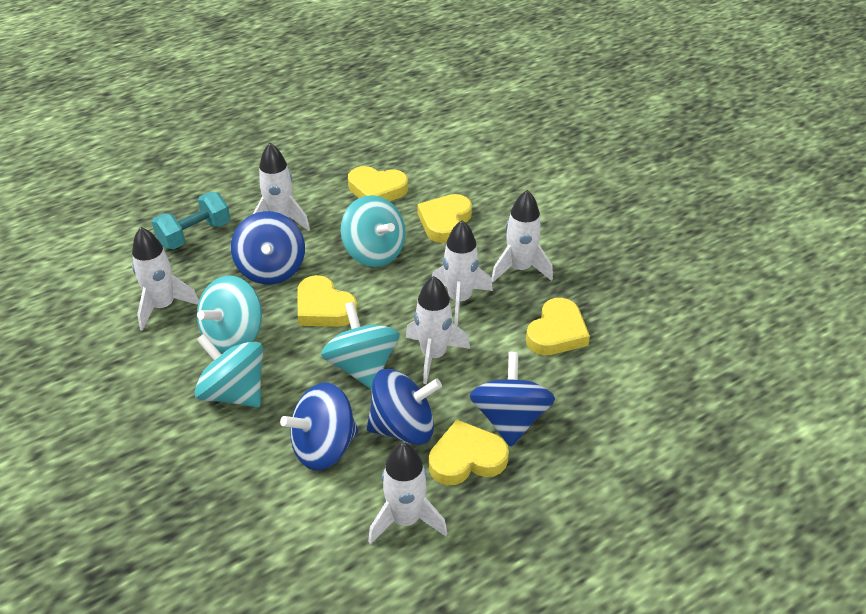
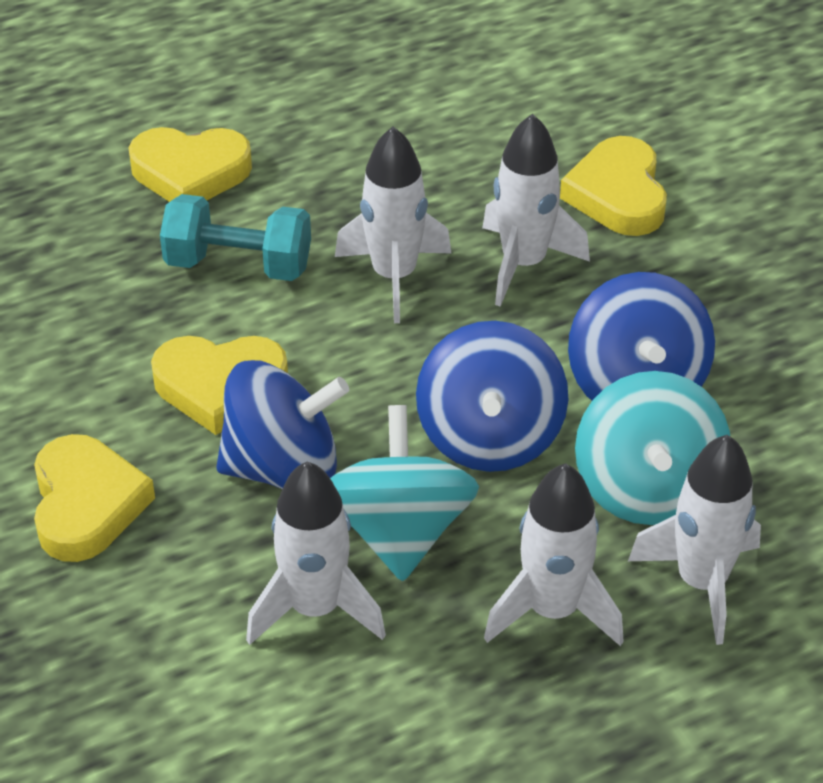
blue spinning top: 4 -> 3
turquoise spinning top: 4 -> 2
white rocket: 6 -> 5
yellow heart: 5 -> 4

